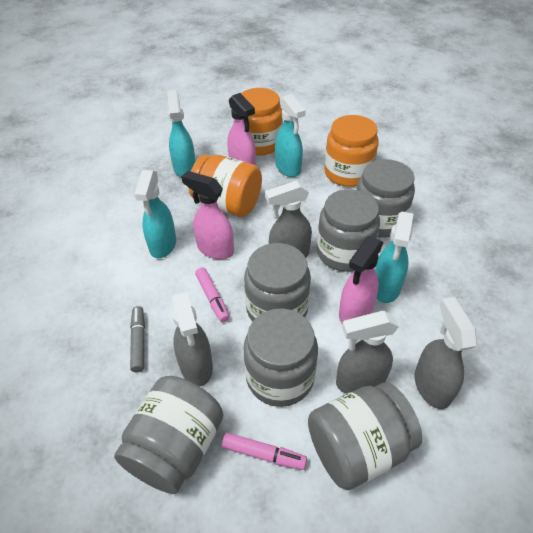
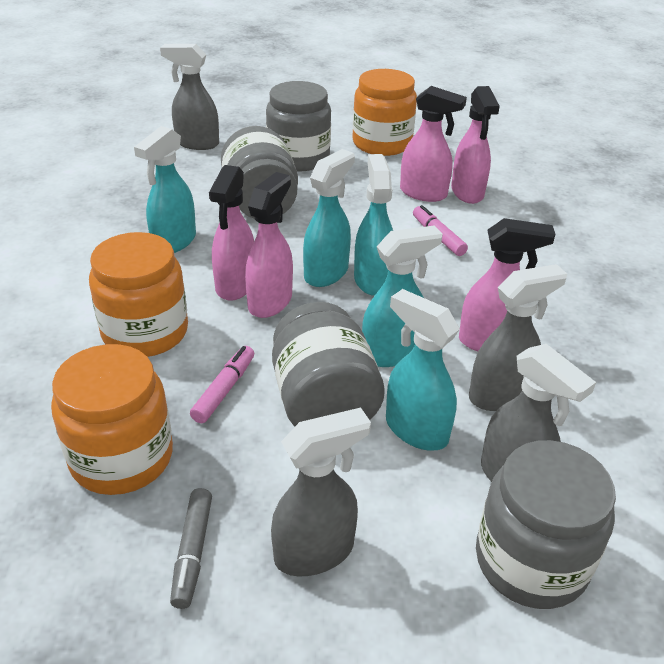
grey jar: 6 -> 4
pink spray bottle: 3 -> 5
turquoise spray bottle: 4 -> 5

